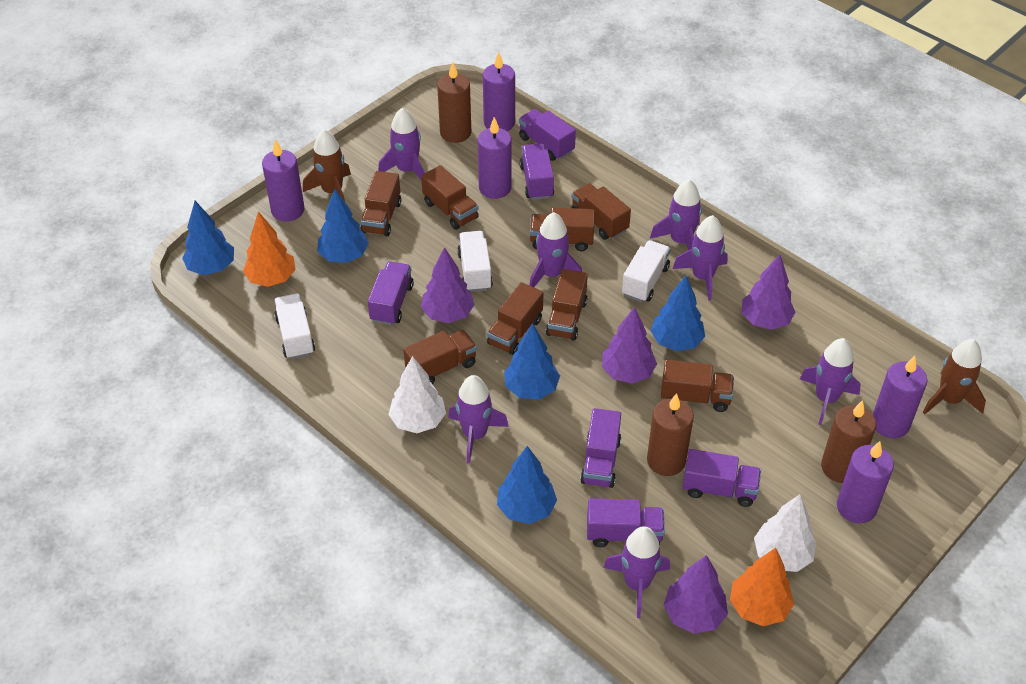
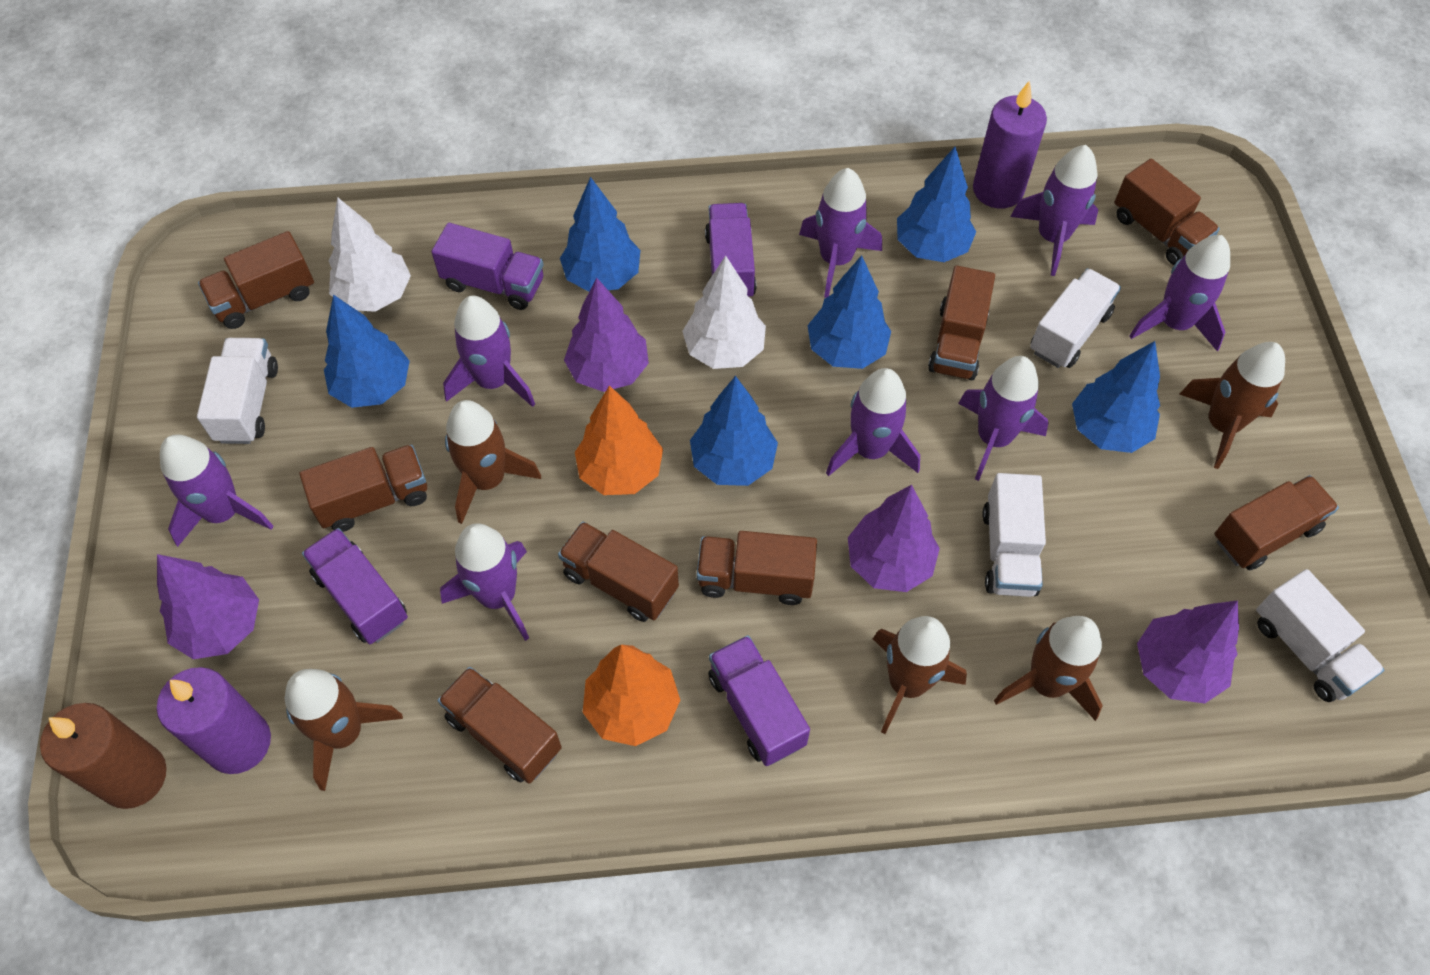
blue tree: 5 -> 6
brown candle: 3 -> 1
brown rocket: 2 -> 5
purple candle: 5 -> 2
purple rocket: 7 -> 8
purple truck: 6 -> 4
white truck: 3 -> 4

